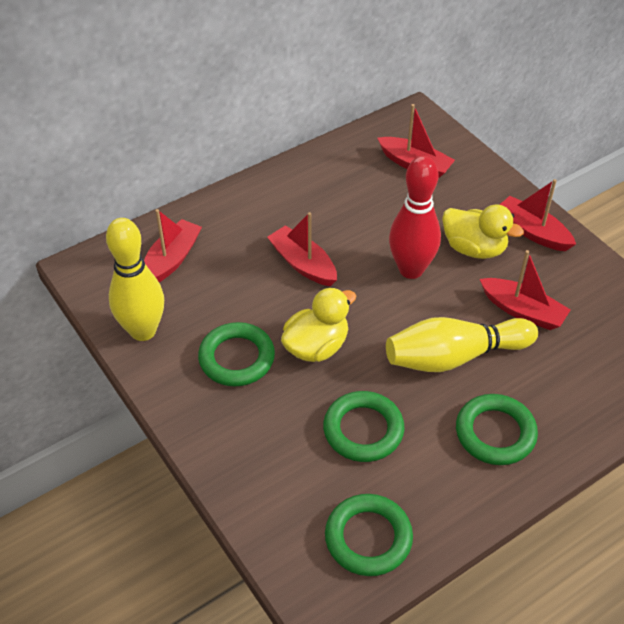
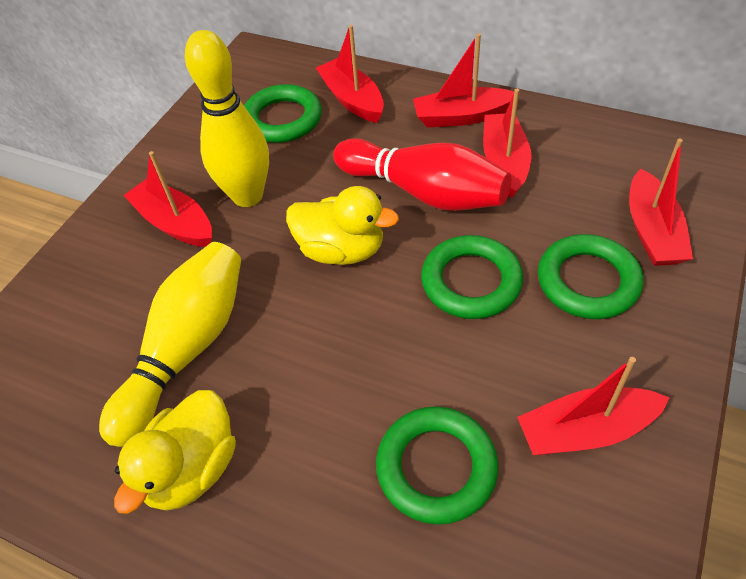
red boat: 5 -> 6

